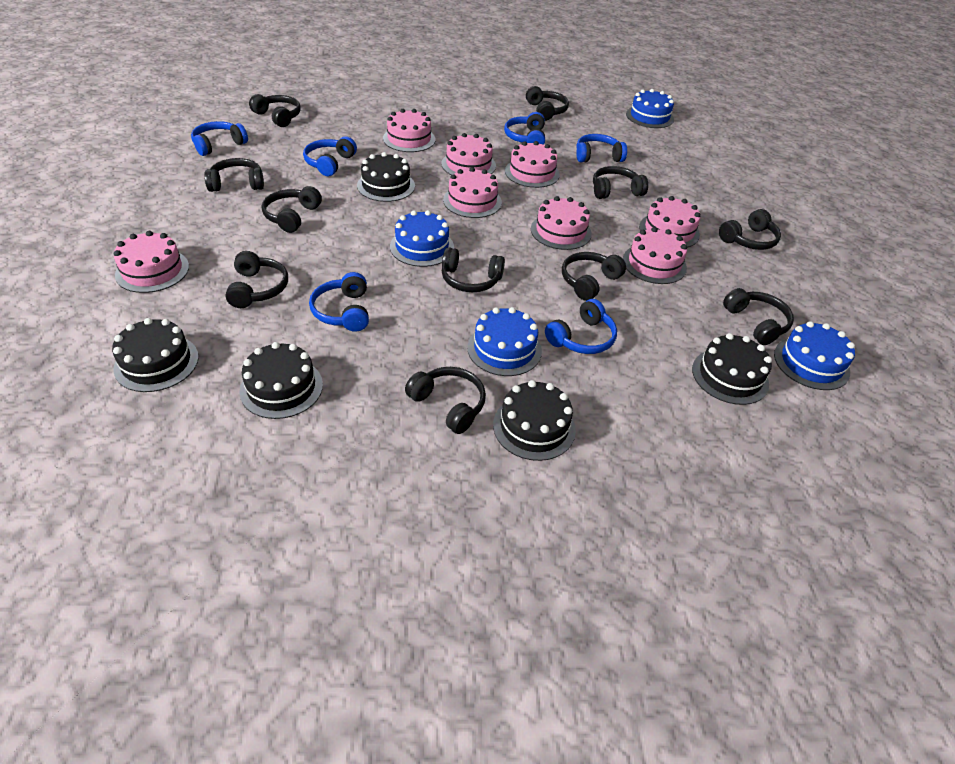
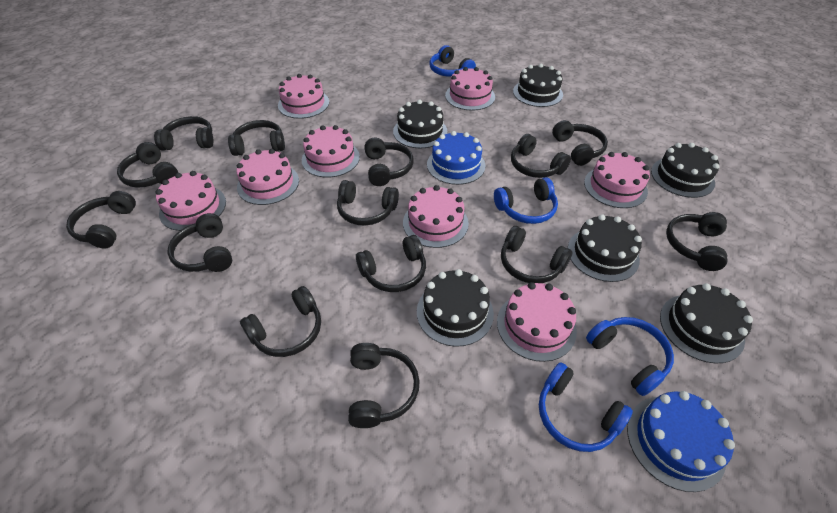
black cake: 5 -> 6
black headphones: 11 -> 14
blue cake: 4 -> 2
blue headphones: 6 -> 4

